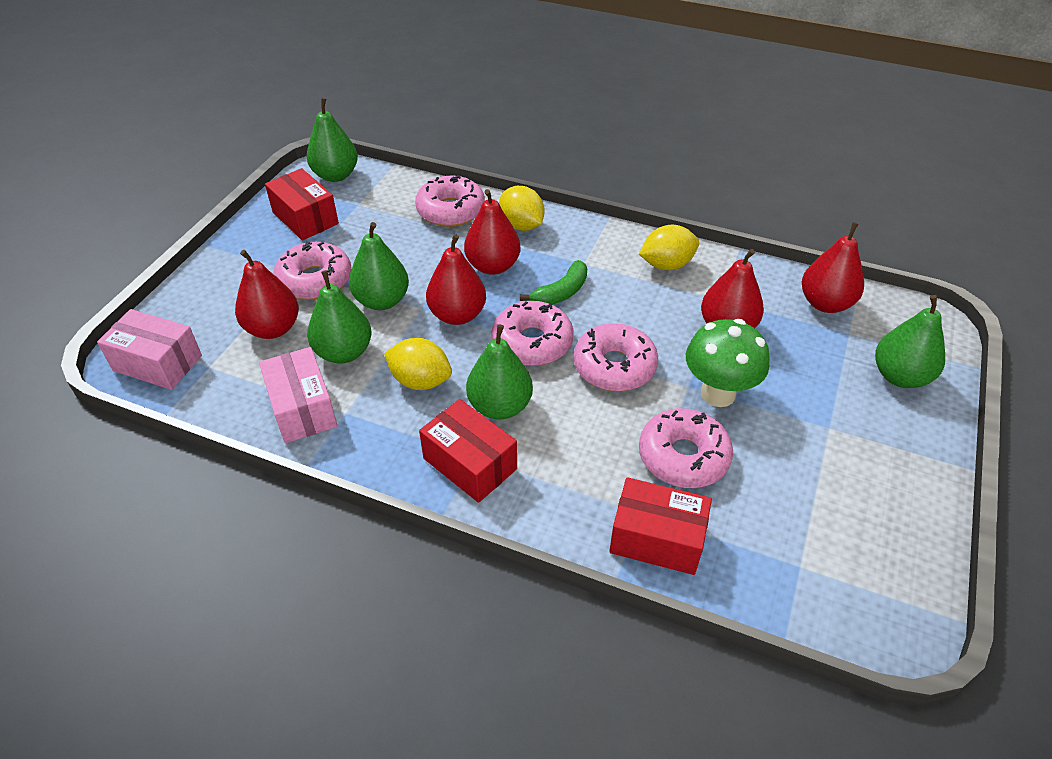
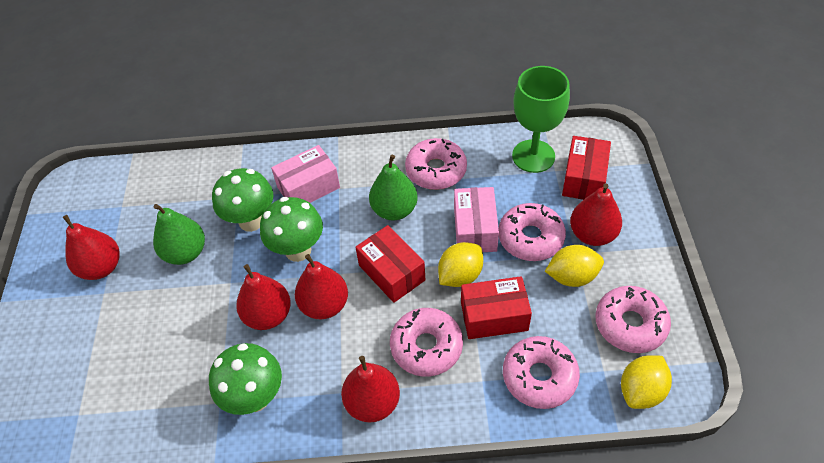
green banana: 1 -> 0
green goblet: 0 -> 1
green mushroom: 1 -> 3
green pear: 5 -> 2

